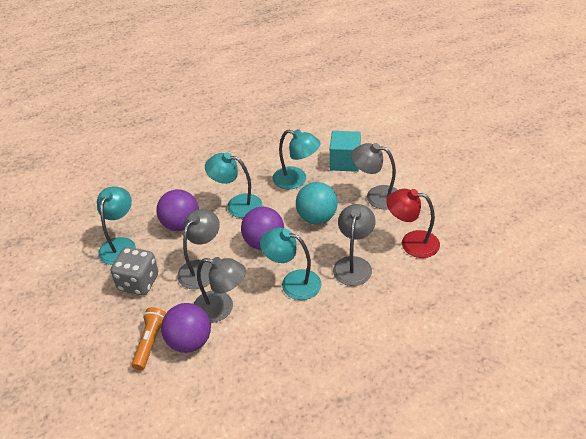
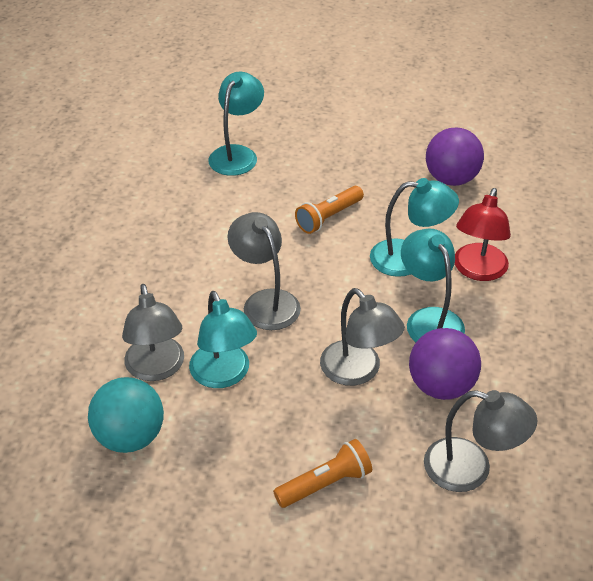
grey dice: 1 -> 0
orange flashlight: 1 -> 2
purple ball: 3 -> 2
turquoise cube: 1 -> 0

